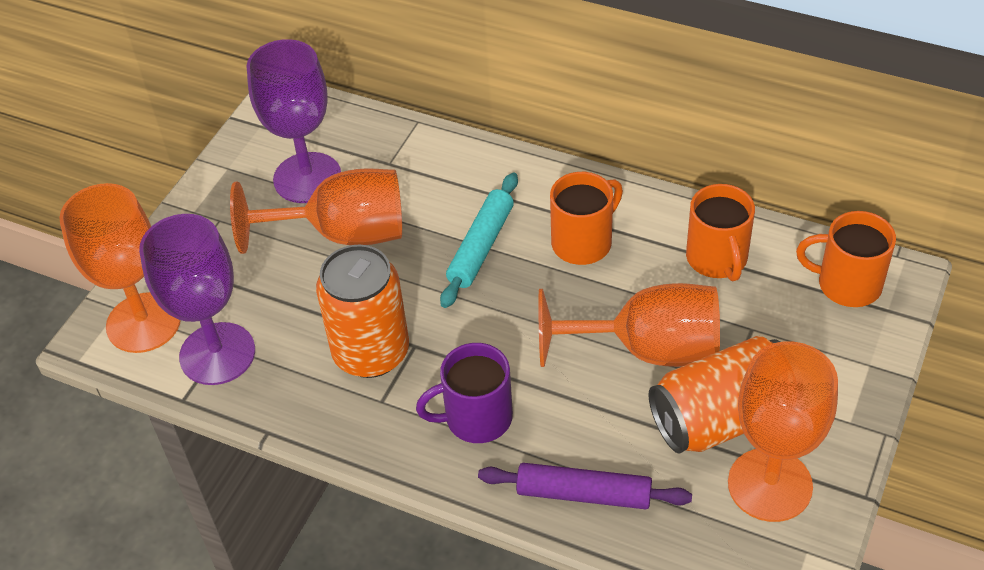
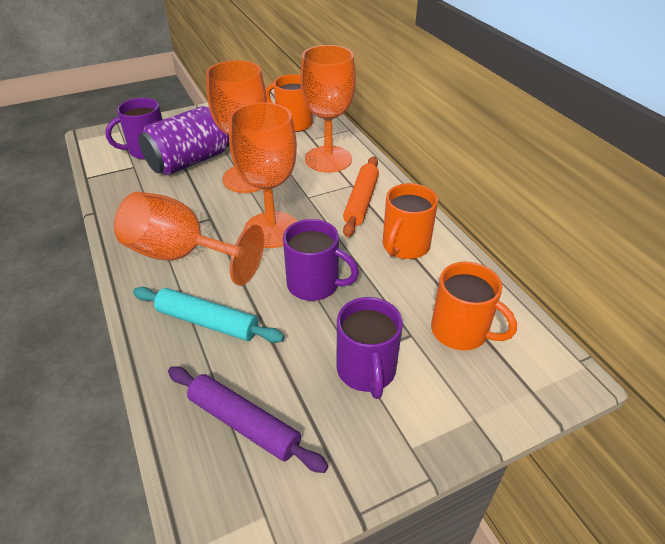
orange can: 2 -> 0
orange rolling pin: 0 -> 1
purple can: 0 -> 1
purple goblet: 2 -> 0
purple mug: 1 -> 3

